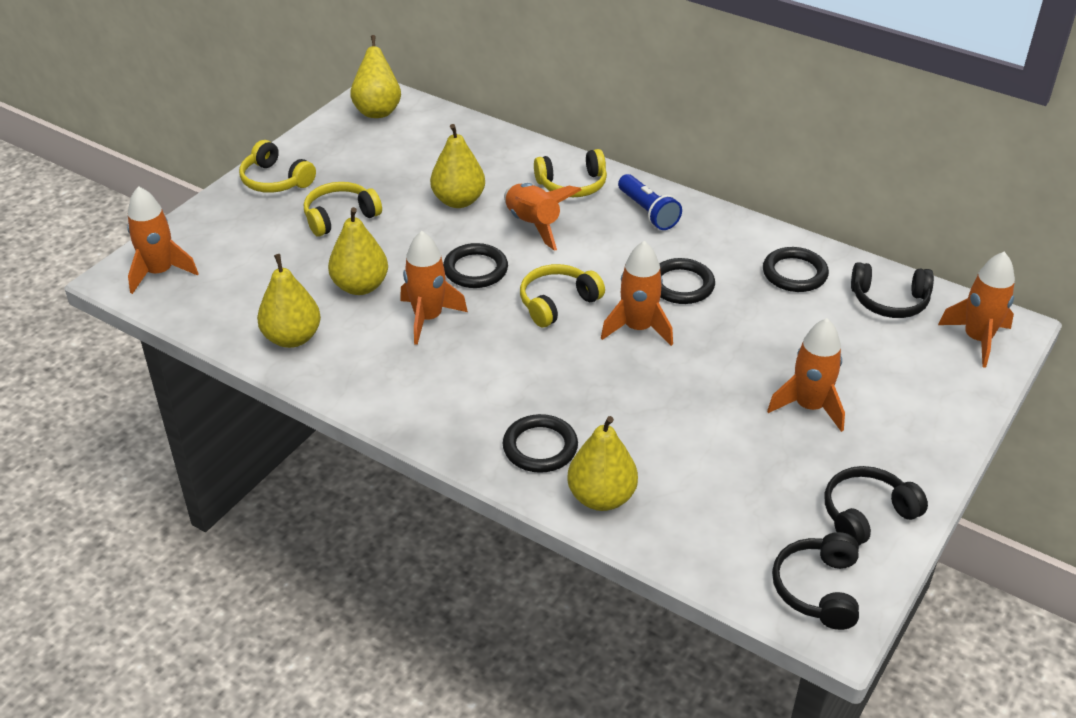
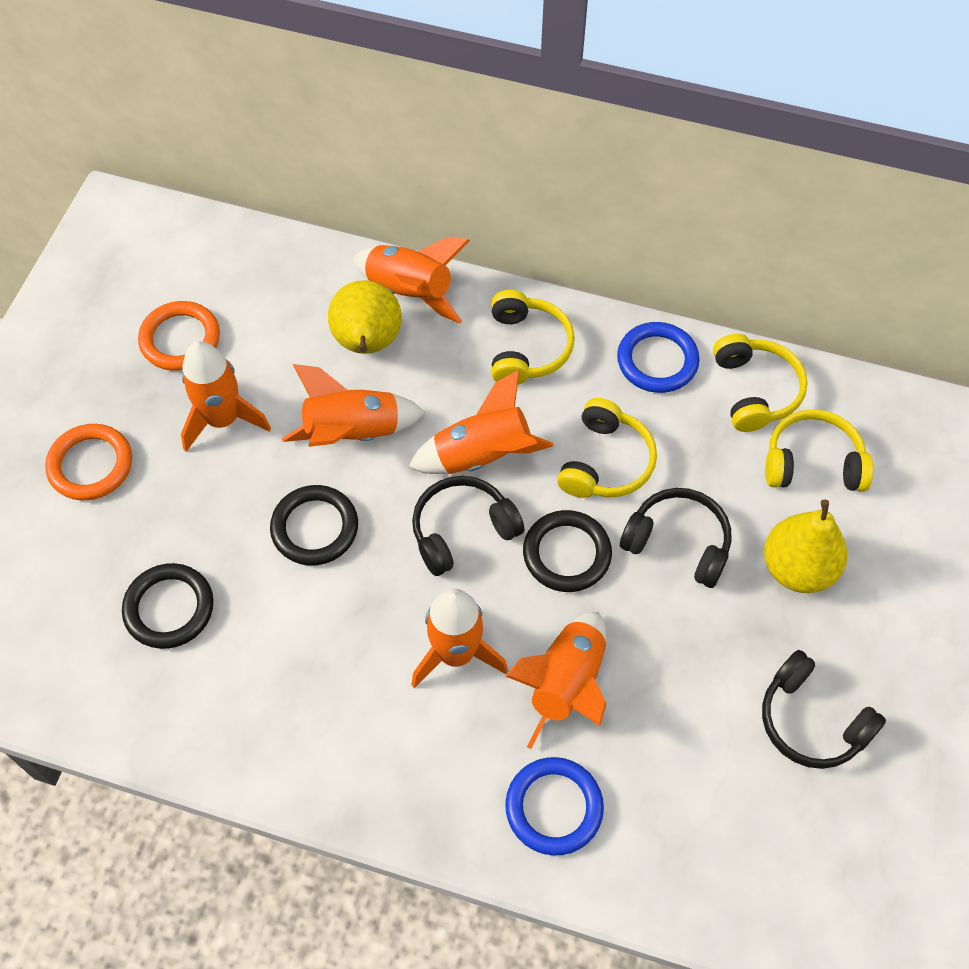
black ring: 4 -> 3
blue flashlight: 1 -> 0
blue ring: 0 -> 2
orange ring: 0 -> 2
yellow pear: 5 -> 2

